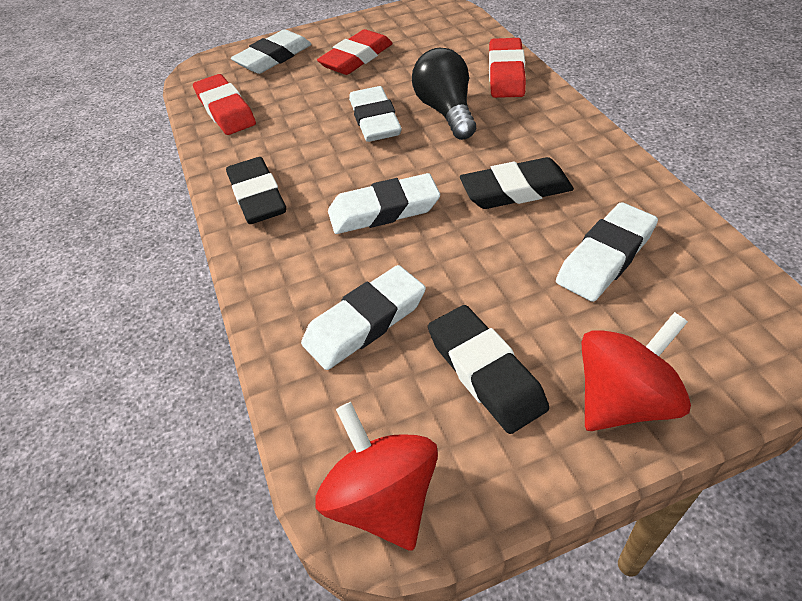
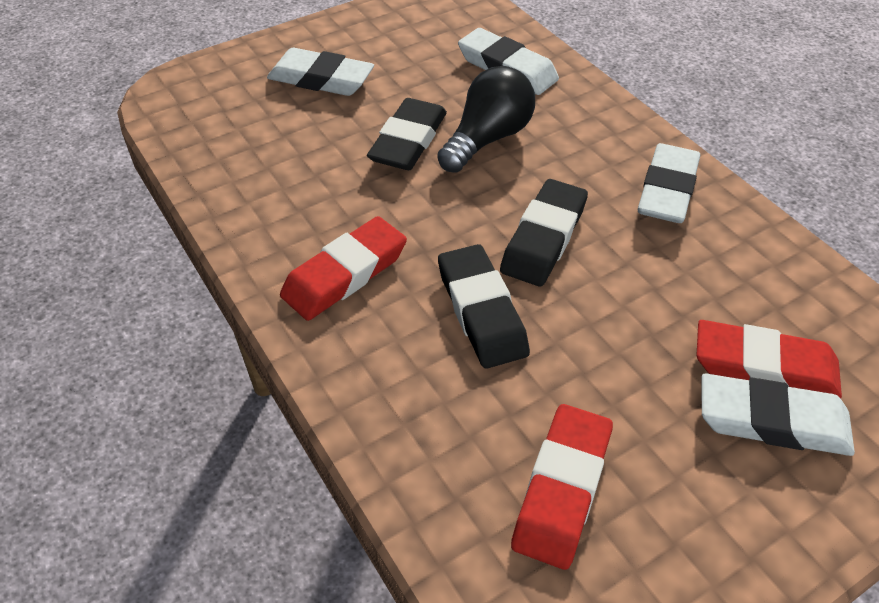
red spinning top: 2 -> 0
white eraser: 5 -> 4

